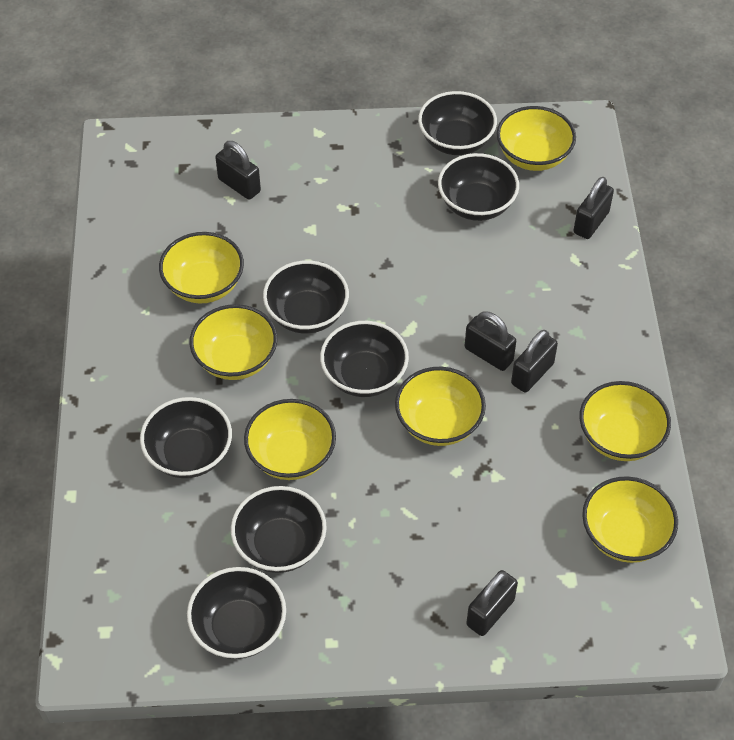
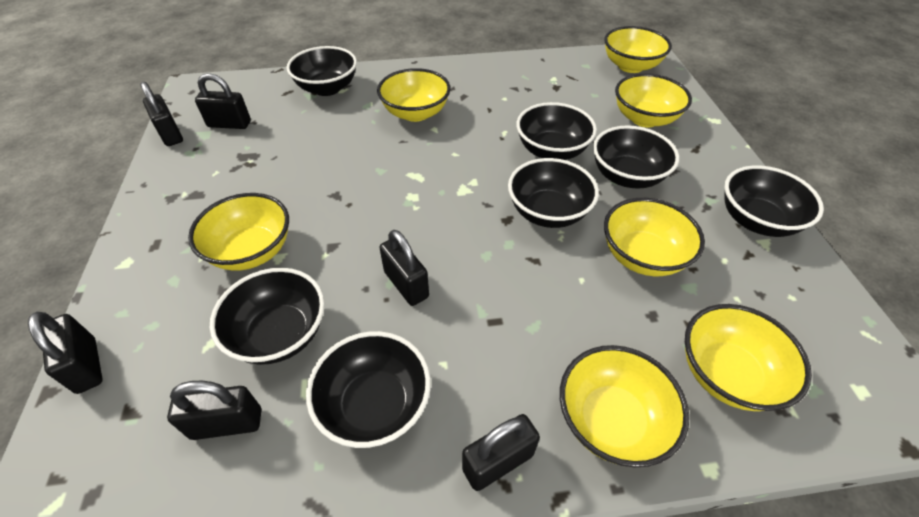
black padlock: 5 -> 6

